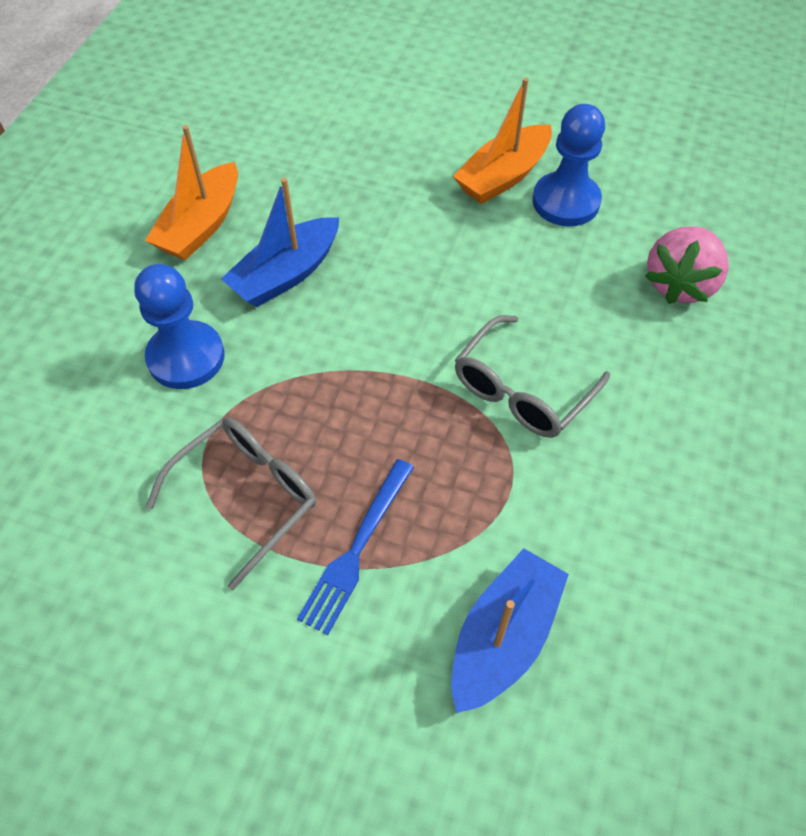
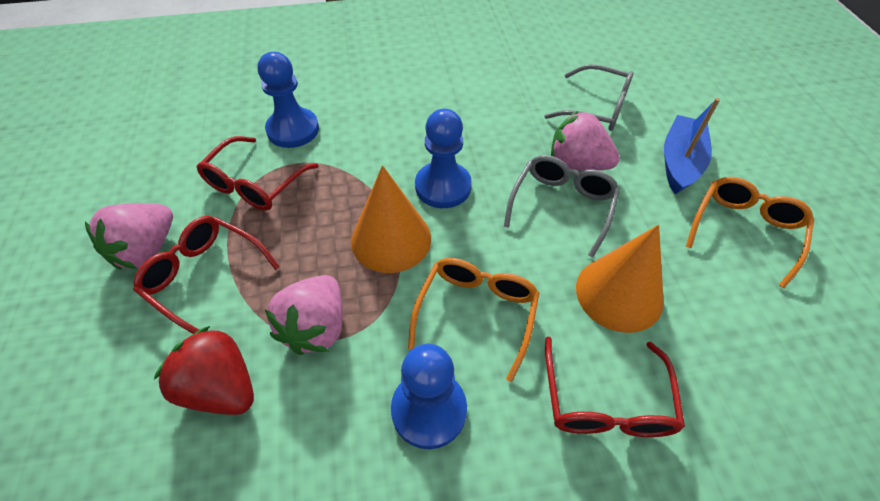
blue boat: 2 -> 1
blue fork: 1 -> 0
blue pawn: 2 -> 3
orange boat: 2 -> 0
orange cone: 0 -> 2
orange glasses: 0 -> 2
pink strawberry: 1 -> 3
red glasses: 0 -> 3
red strawberry: 0 -> 1

